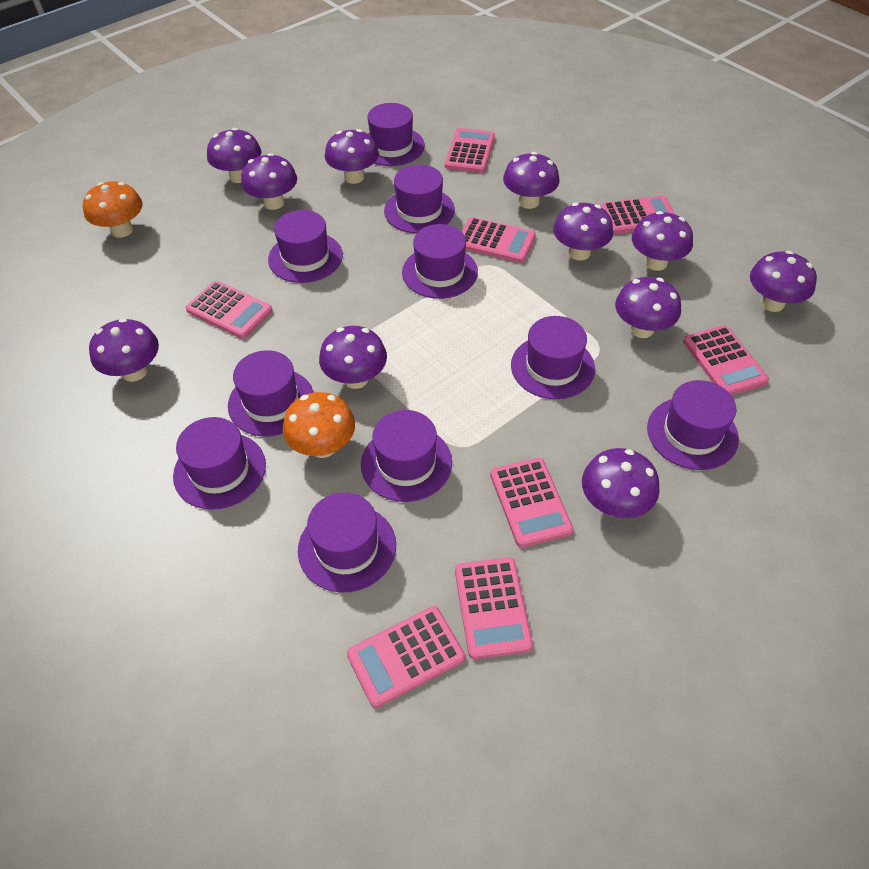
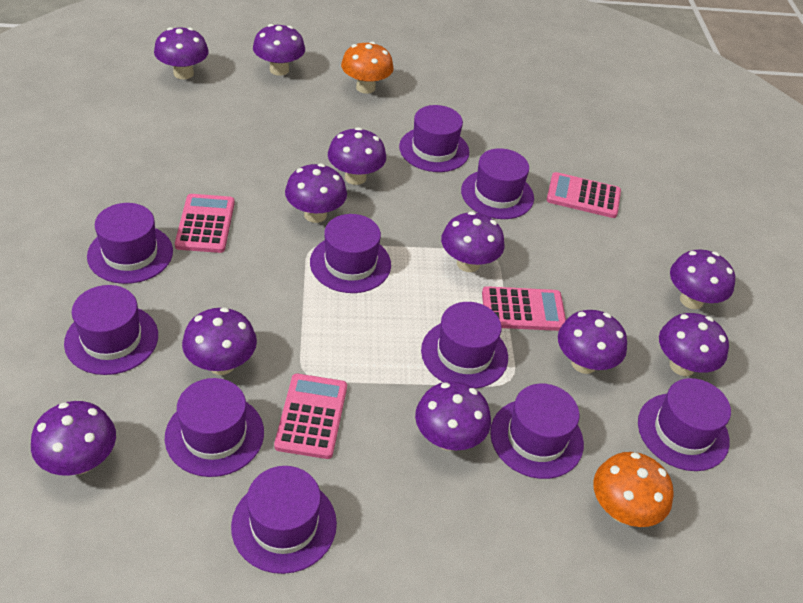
pink calculator: 8 -> 4

